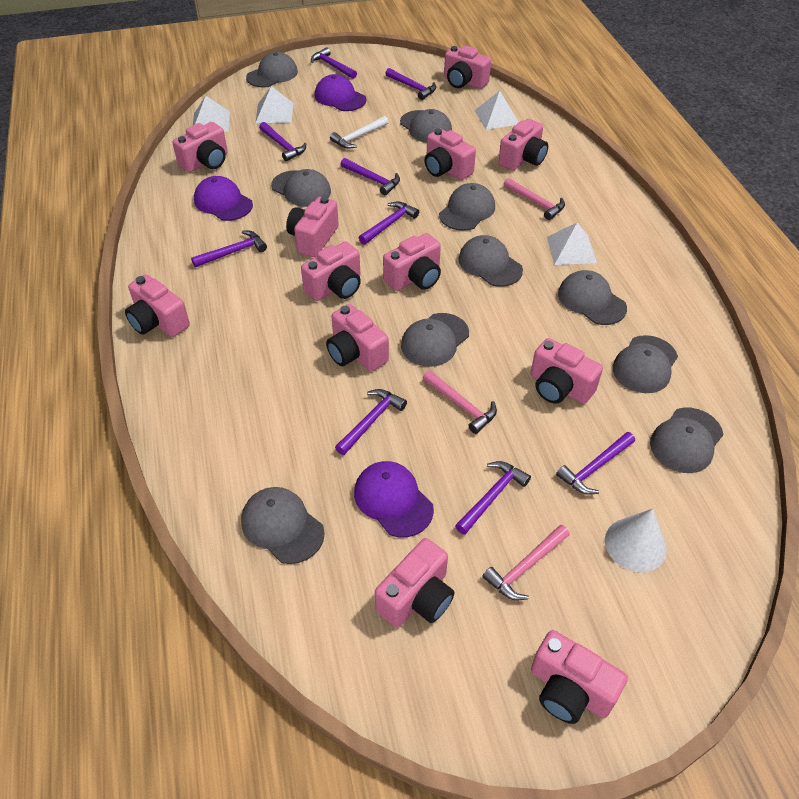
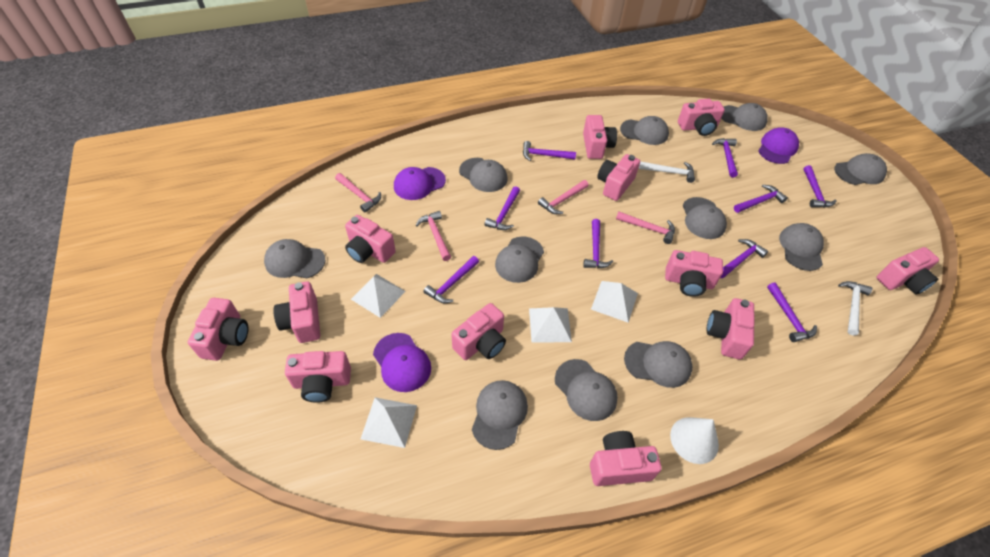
grey cap: 10 -> 11
pink hammer: 3 -> 4
white hammer: 1 -> 2

